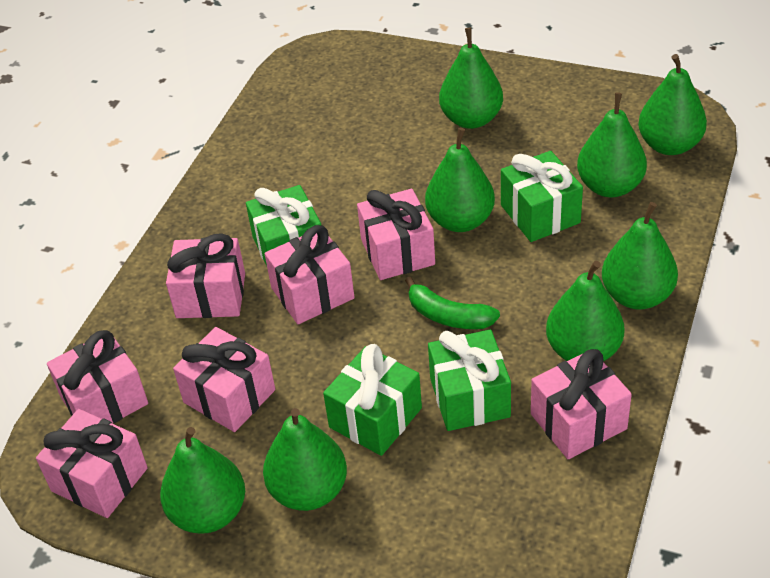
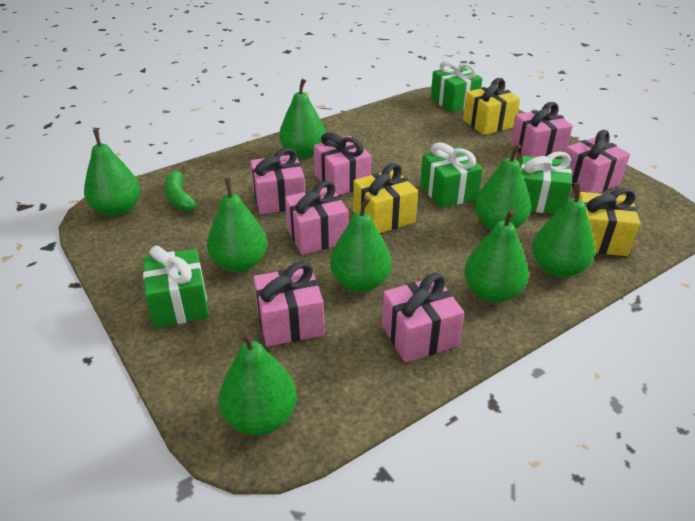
yellow gift: 0 -> 3

